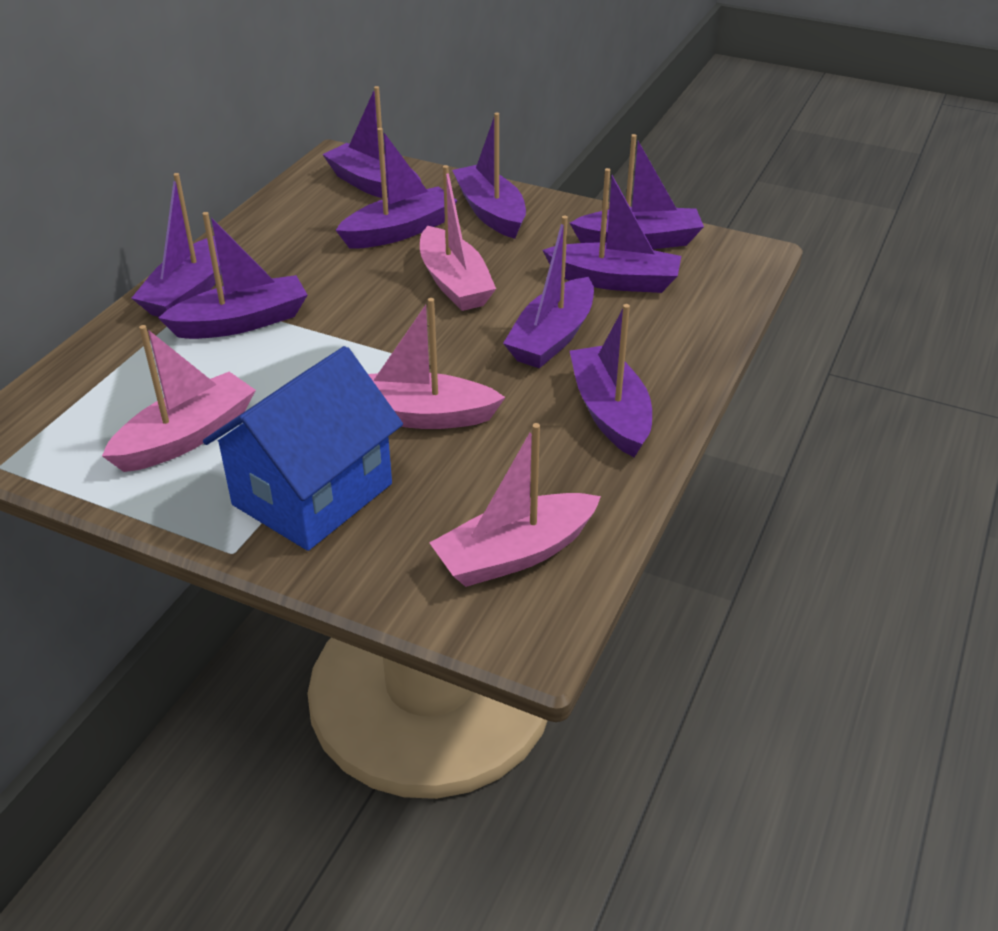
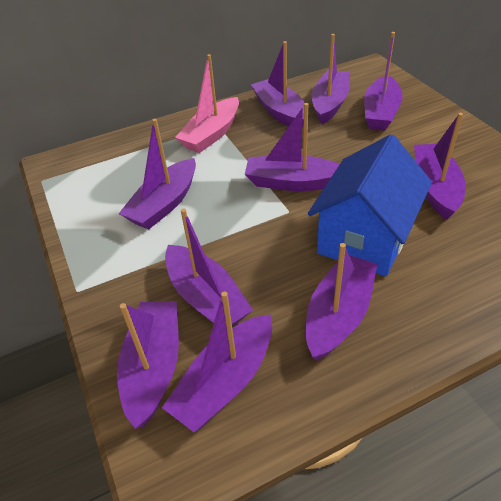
pink boat: 4 -> 1
purple boat: 9 -> 10

